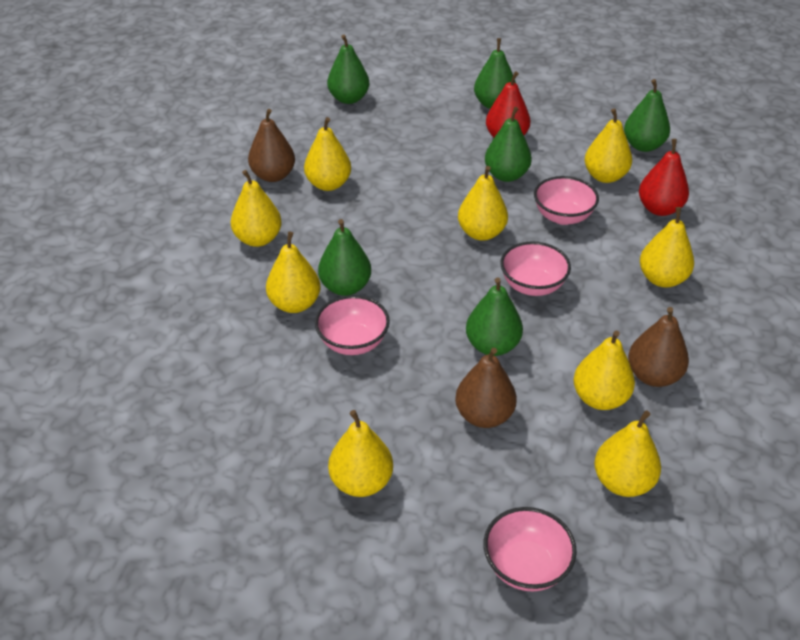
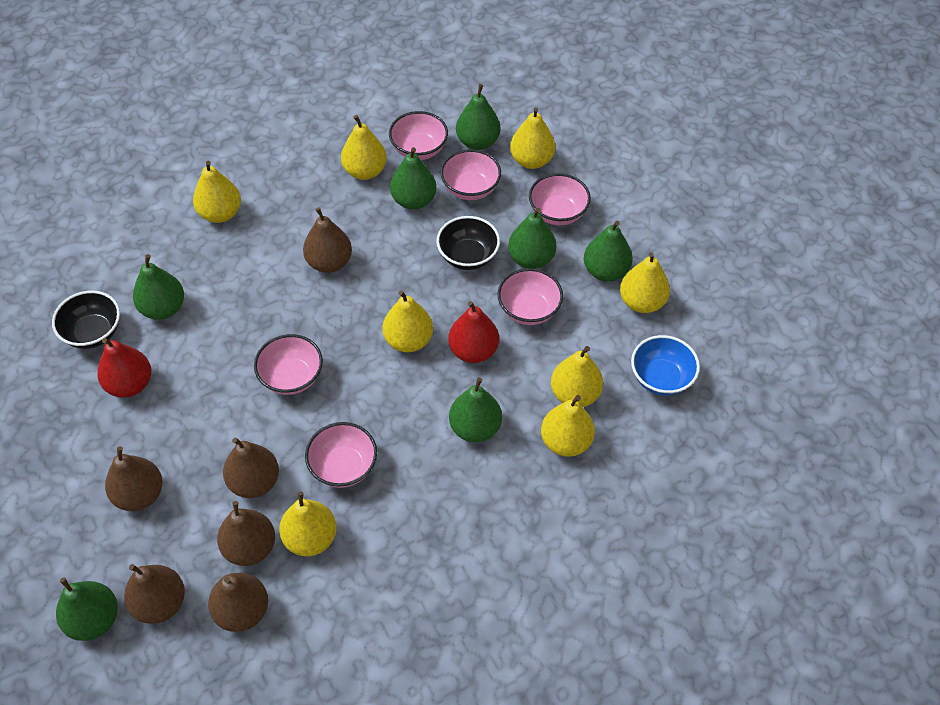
black bowl: 0 -> 2
blue bowl: 0 -> 1
brown pear: 3 -> 6
green pear: 6 -> 7
pink bowl: 4 -> 6
yellow pear: 9 -> 8

